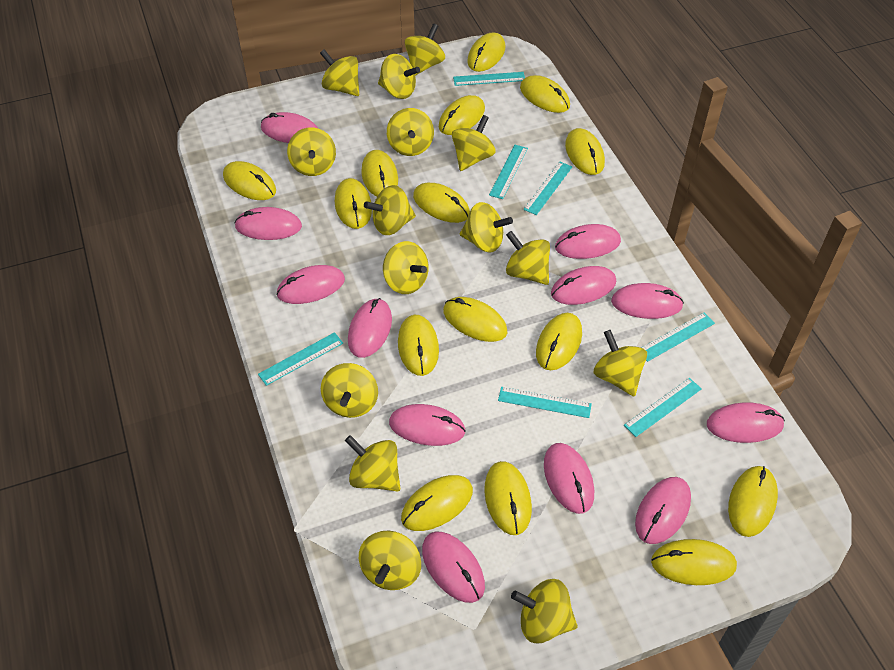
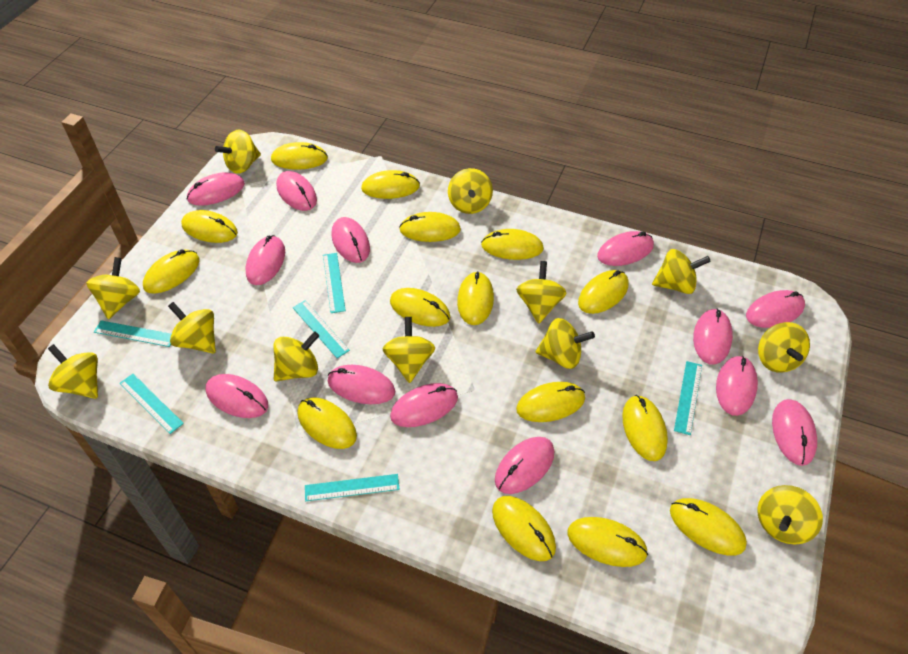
pink mouse: 12 -> 13
turquoise ruler: 7 -> 6
yellow spinning top: 15 -> 12

